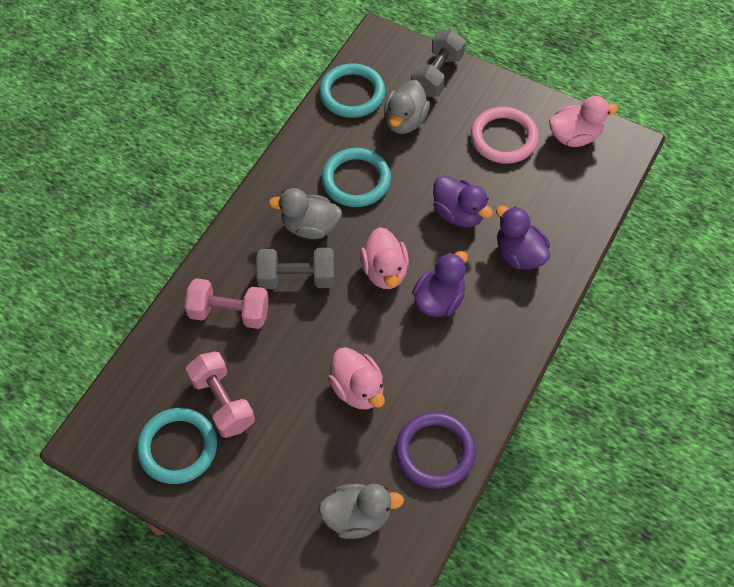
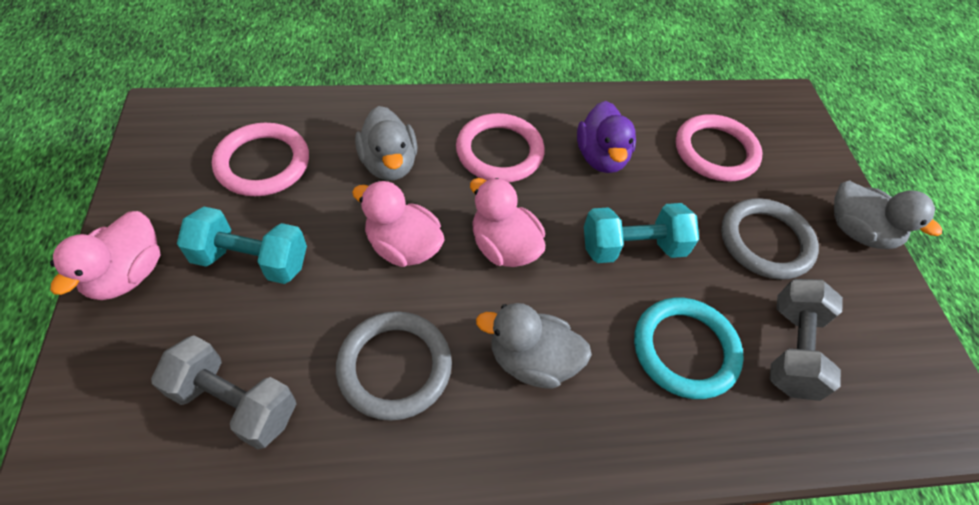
grey ring: 0 -> 2
pink dumbbell: 2 -> 0
pink ring: 1 -> 3
purple duck: 3 -> 1
purple ring: 1 -> 0
turquoise dumbbell: 0 -> 2
turquoise ring: 3 -> 1

